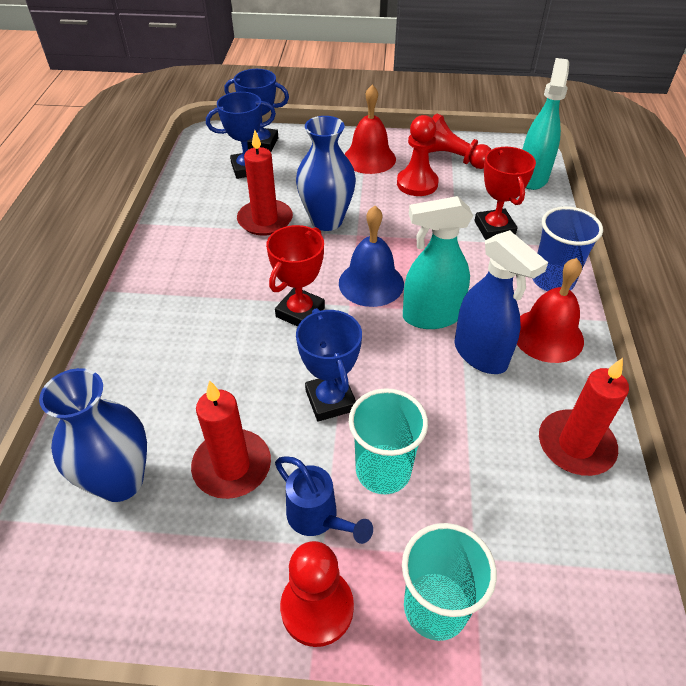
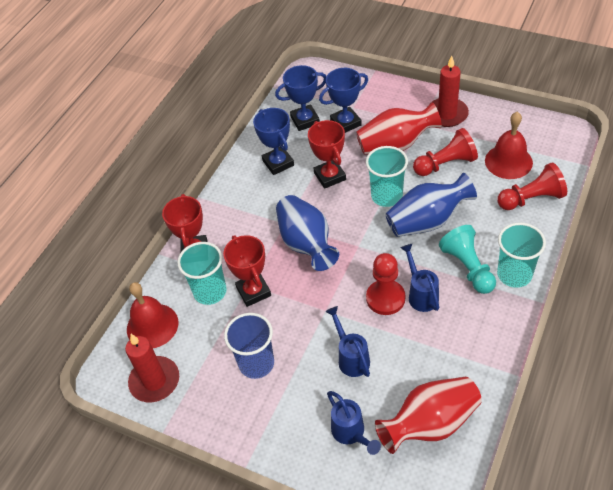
blue bell: 1 -> 0
blue spray bottle: 1 -> 0
blue watering can: 1 -> 3
red candle: 3 -> 2
red trophy: 2 -> 3
red vase: 0 -> 2
turquoise cup: 2 -> 3
turquoise pawn: 0 -> 1
turquoise spray bottle: 2 -> 0

